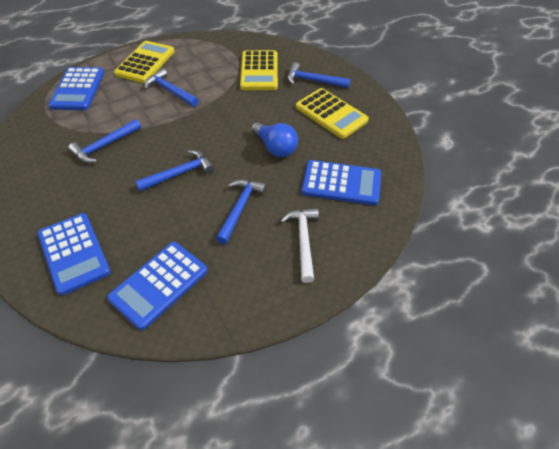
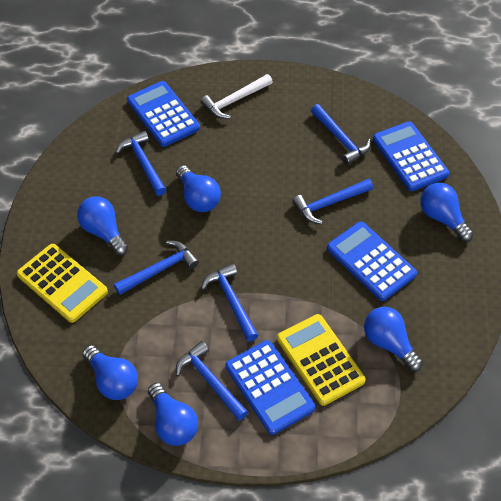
blue hammer: 5 -> 6
blue light bulb: 1 -> 6
yellow calculator: 3 -> 2

